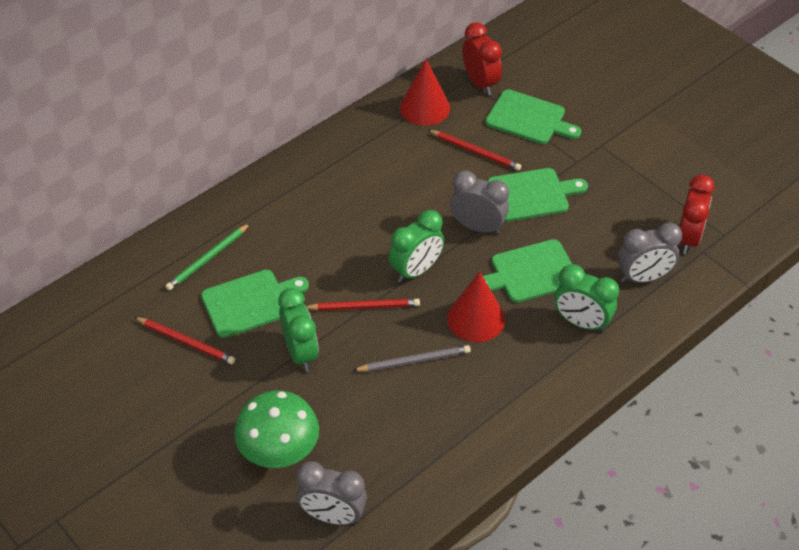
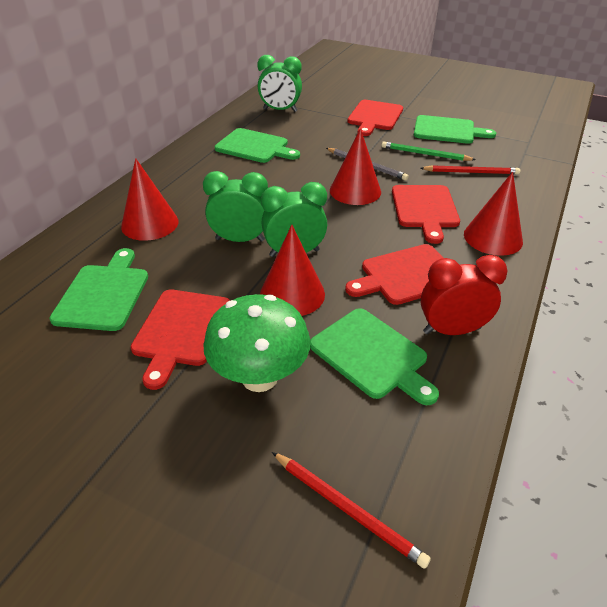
grey clock: 3 -> 0
red clock: 2 -> 1
red cone: 2 -> 4
red cutting board: 0 -> 4
red pencil: 3 -> 2

